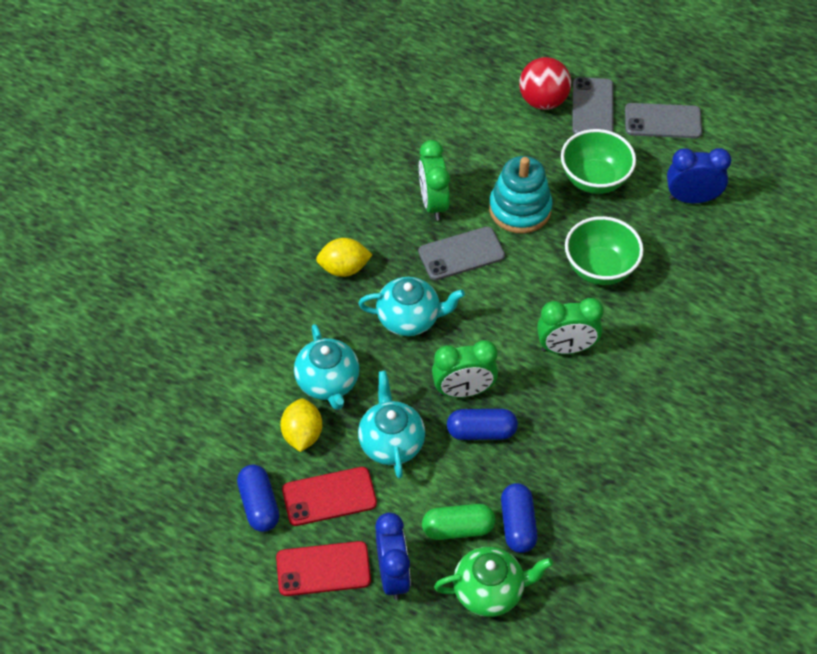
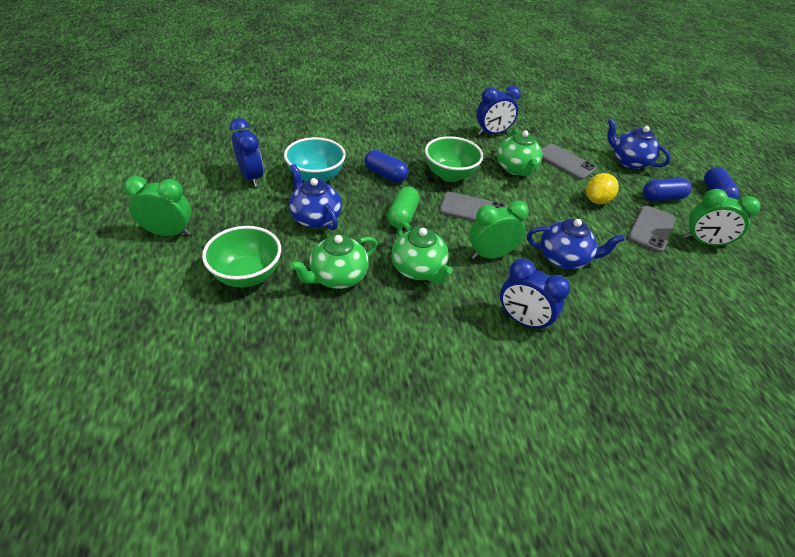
blue clock: 2 -> 3
blue teapot: 0 -> 3
green teapot: 1 -> 3
red ball: 1 -> 0
red phone: 2 -> 0
turquoise bowl: 0 -> 1
turquoise stacking toy: 1 -> 0
turquoise teapot: 3 -> 0
yellow lemon: 2 -> 1

